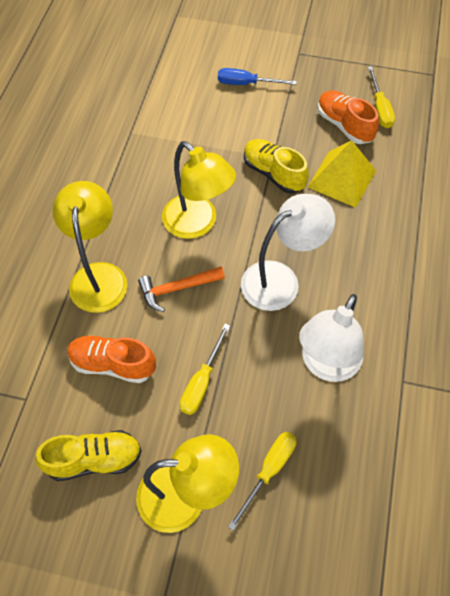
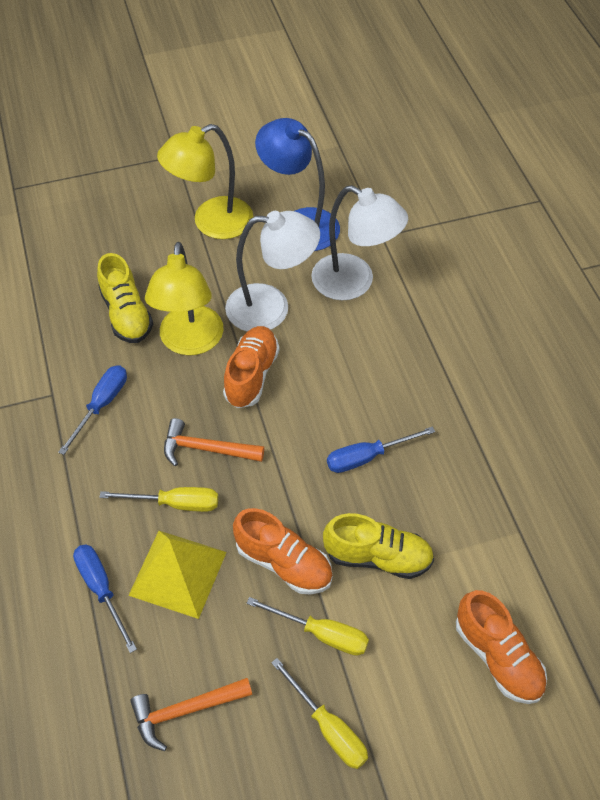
blue lamp: 0 -> 1
blue screwdriver: 1 -> 3
orange hammer: 1 -> 2
orange shoe: 2 -> 3
yellow lamp: 3 -> 2

